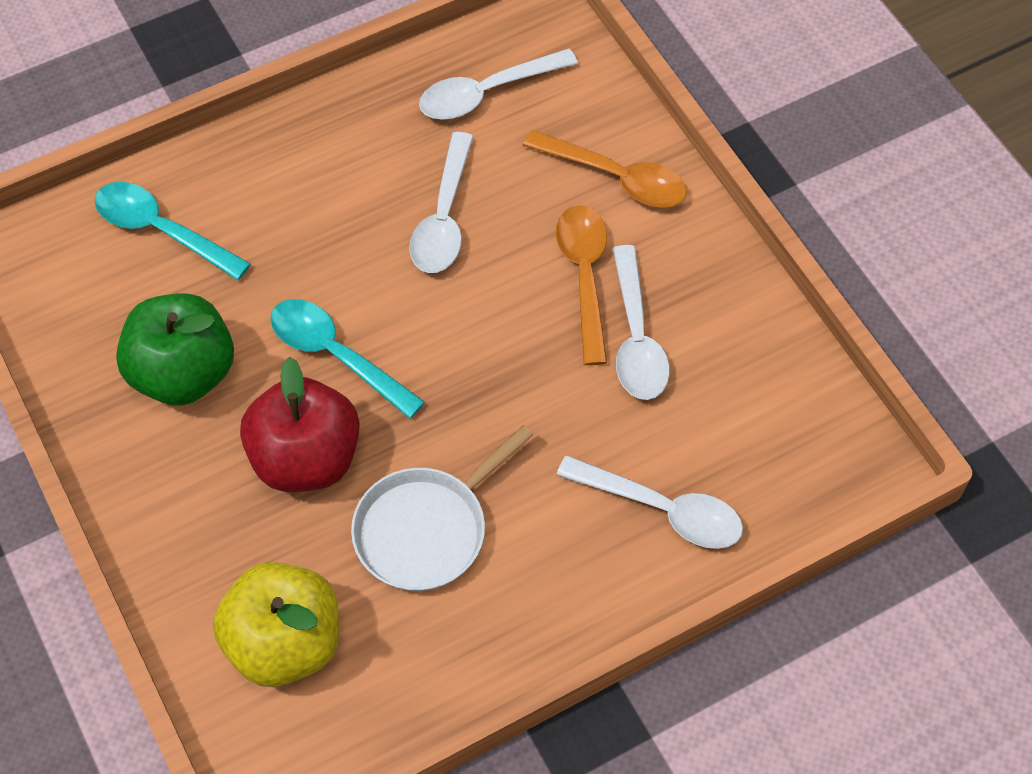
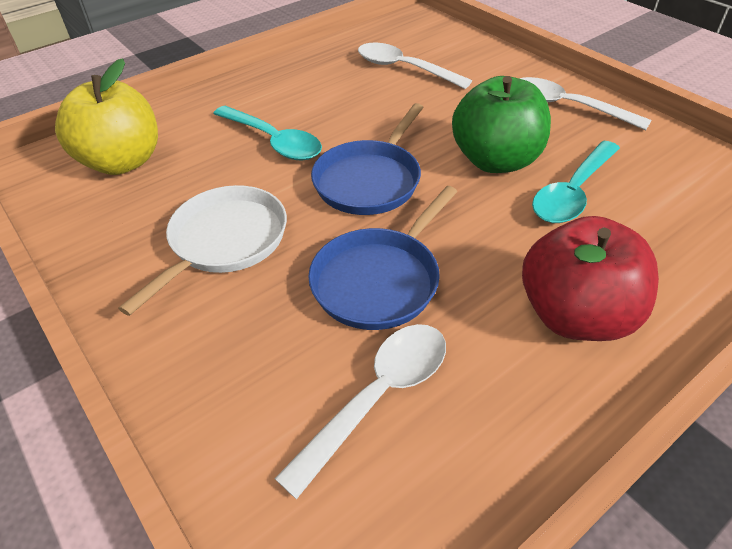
blue pan: 0 -> 2
orange spoon: 2 -> 0
white spoon: 4 -> 3

